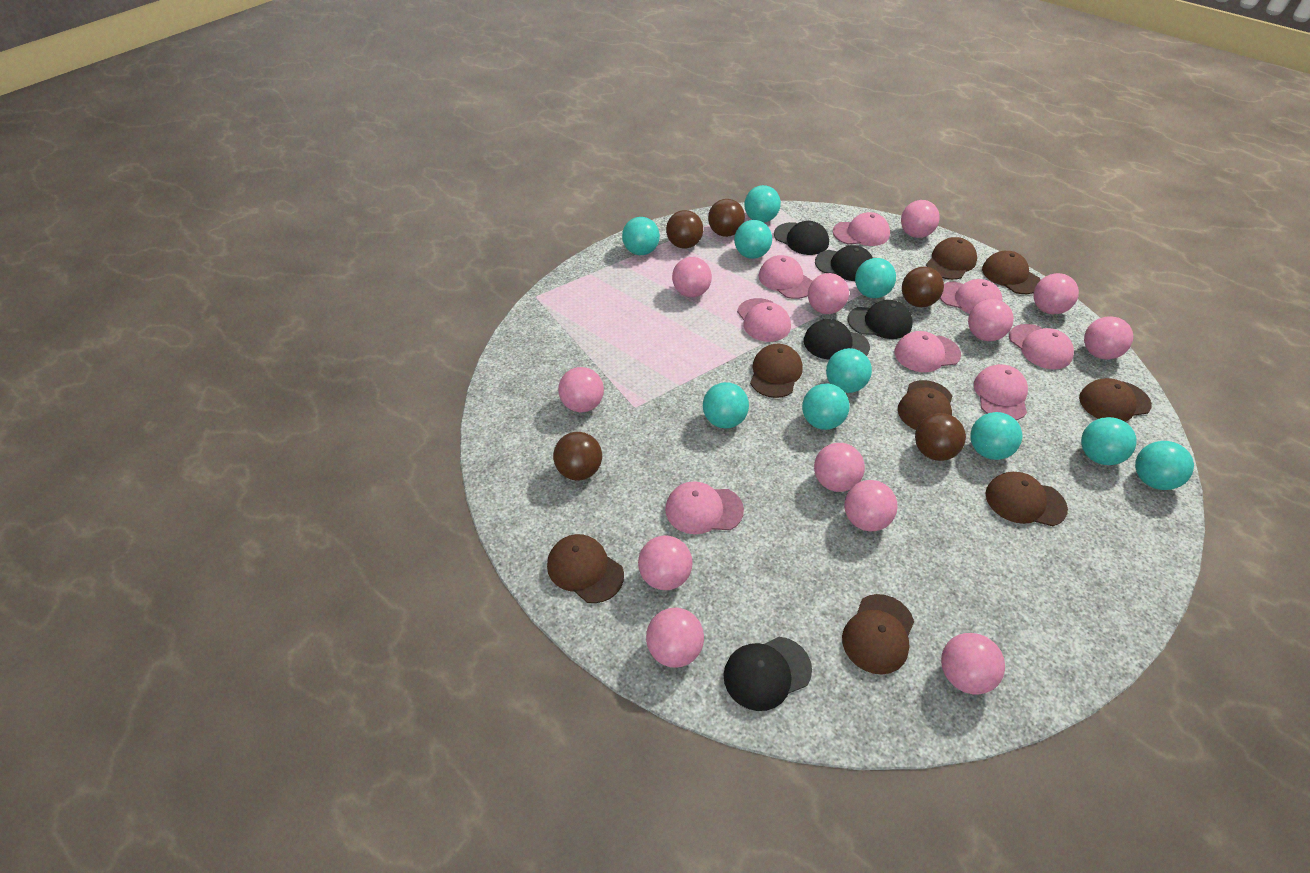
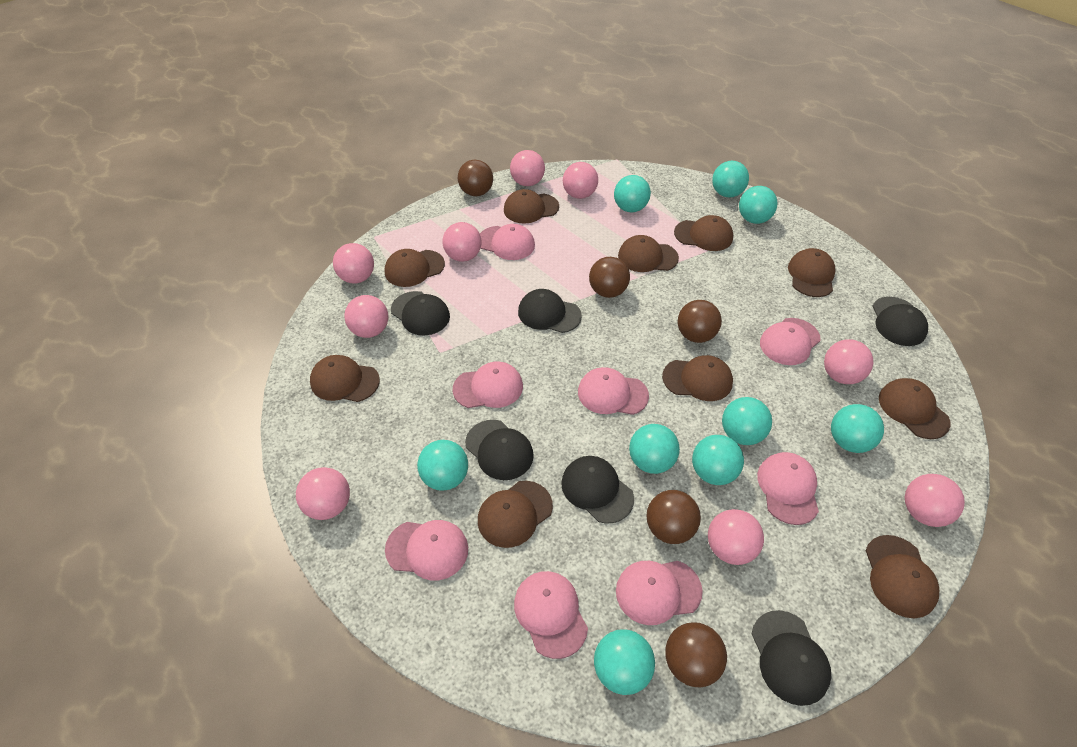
black cap: 5 -> 6
brown cap: 8 -> 10
pink ball: 12 -> 9
turquoise ball: 10 -> 9

